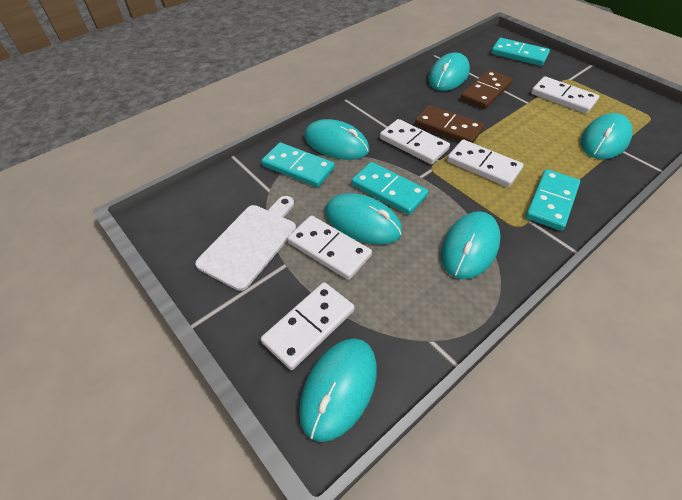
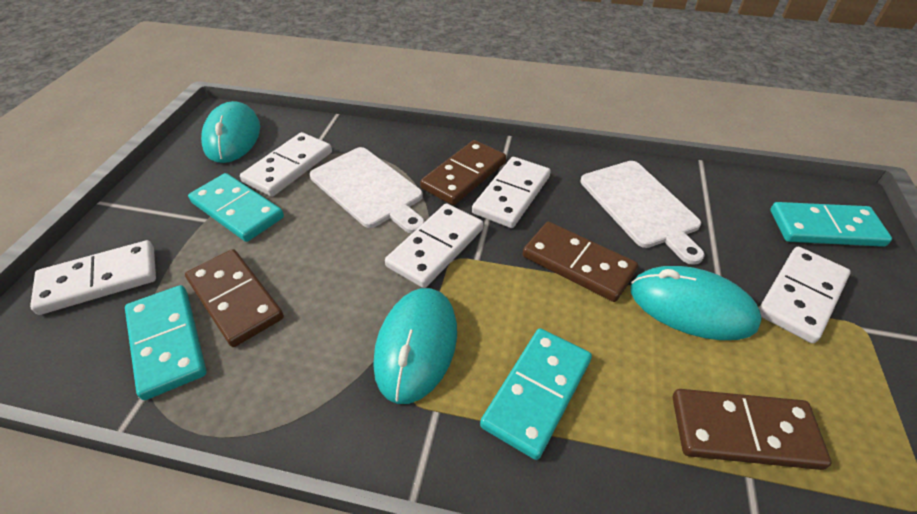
brown domino: 2 -> 4
turquoise mouse: 6 -> 3
white cutting board: 1 -> 2

